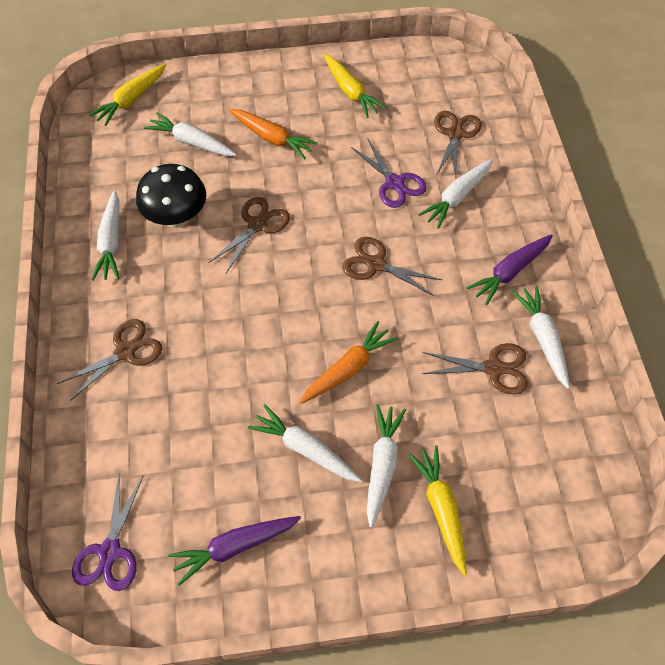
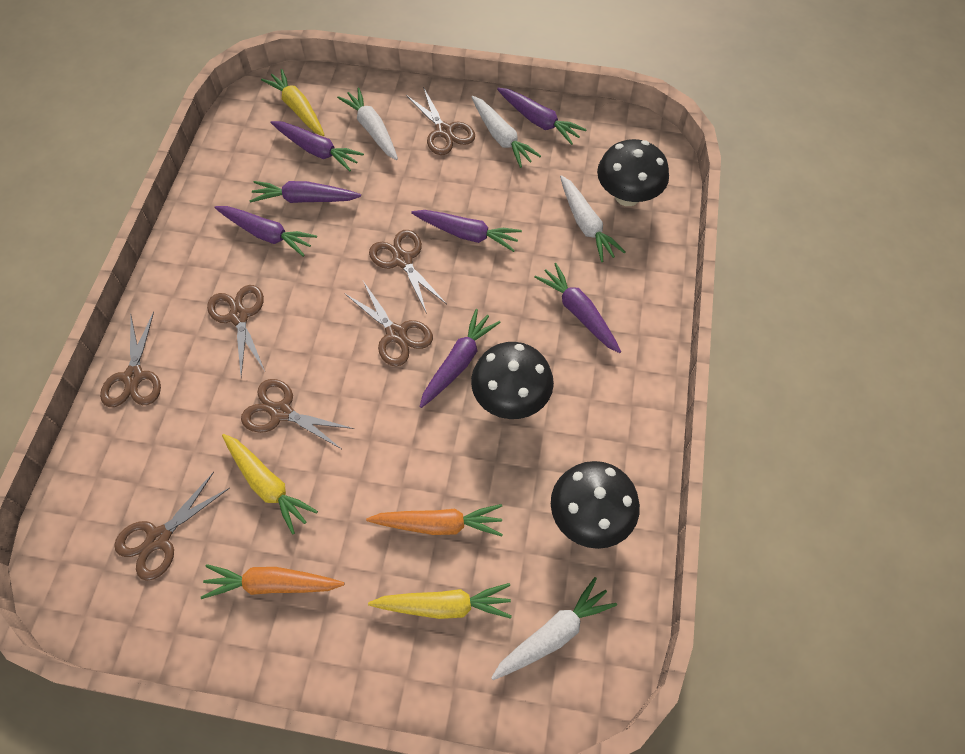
black mushroom: 1 -> 3
brown scissors: 5 -> 7
purple carrot: 2 -> 7
purple scissors: 2 -> 0
white carrot: 6 -> 4

